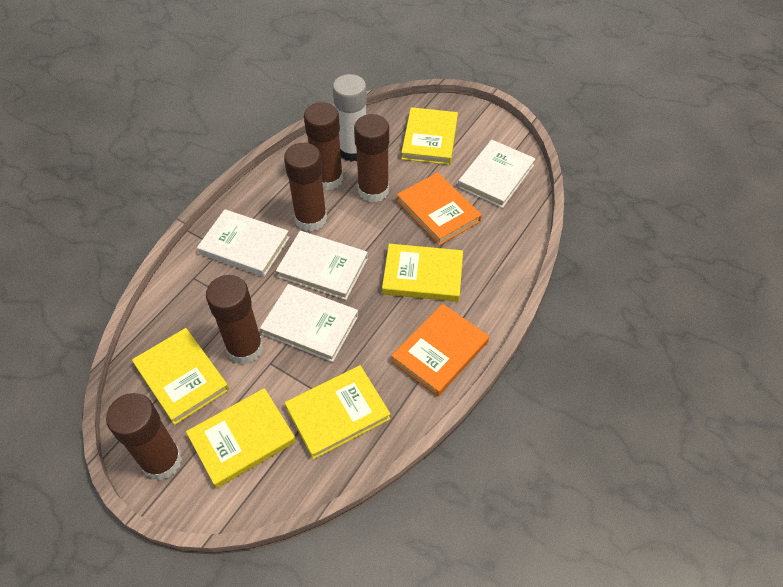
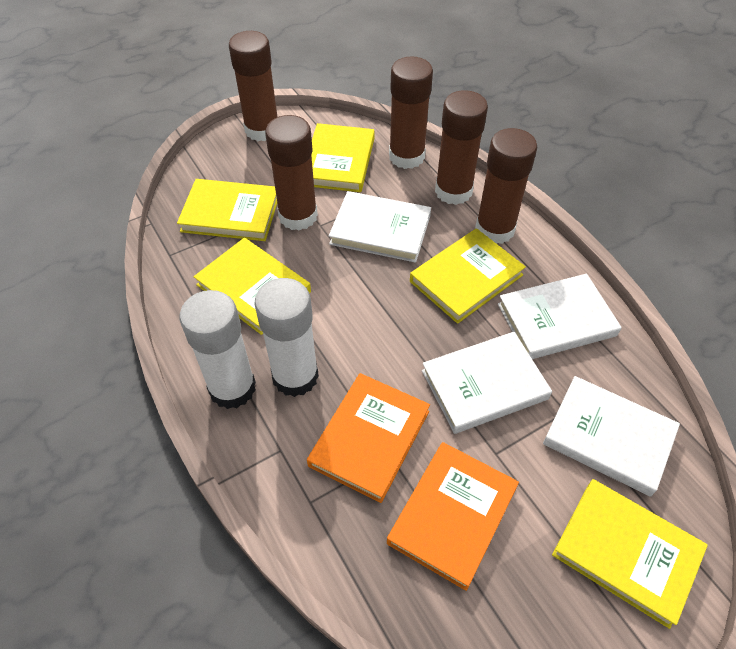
white glue stick: 1 -> 2

